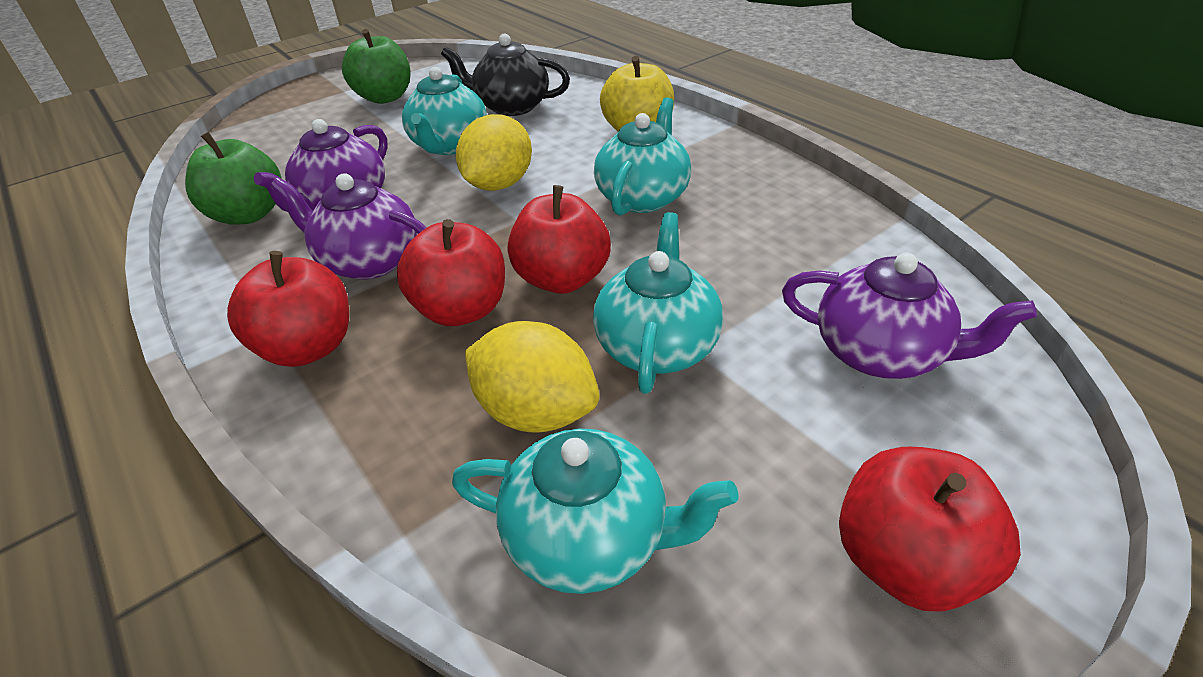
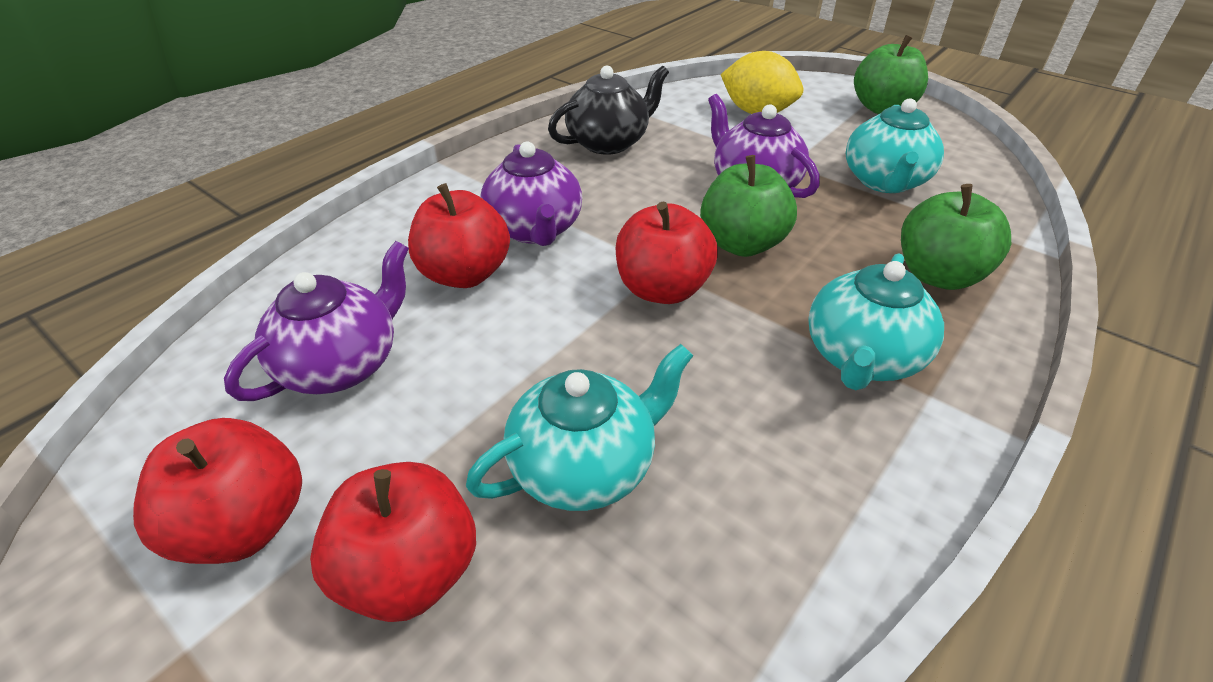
green apple: 2 -> 3
turquoise teapot: 4 -> 3
yellow apple: 1 -> 0
yellow lemon: 2 -> 1

